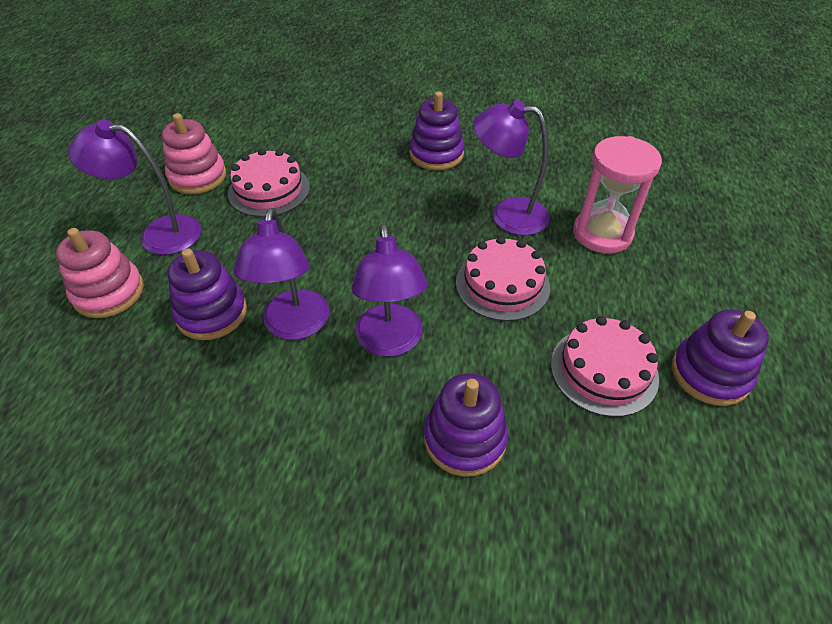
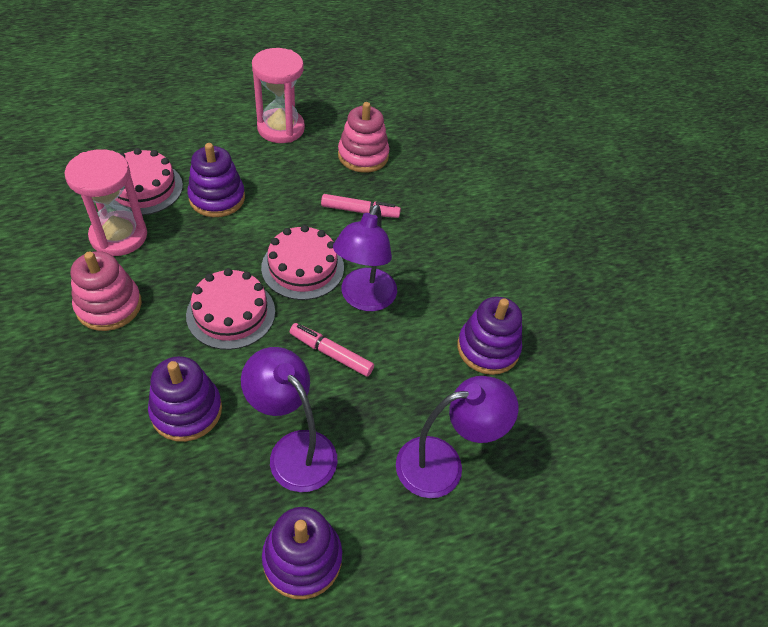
pink hourglass: 1 -> 2
pink marker: 0 -> 2
purple lamp: 4 -> 3

